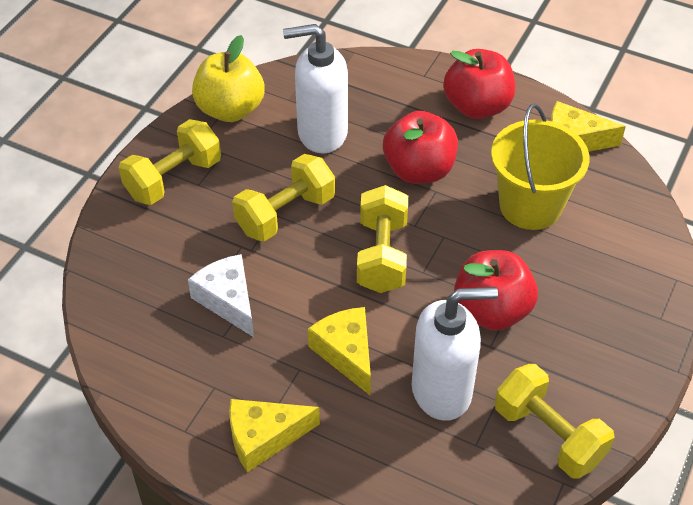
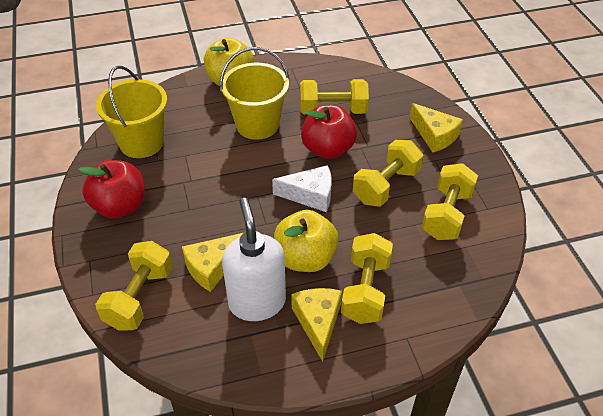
red apple: 3 -> 2
white soap dispenser: 2 -> 1
yellow apple: 1 -> 2
yellow bucket: 1 -> 2
yellow dumbbell: 4 -> 5

